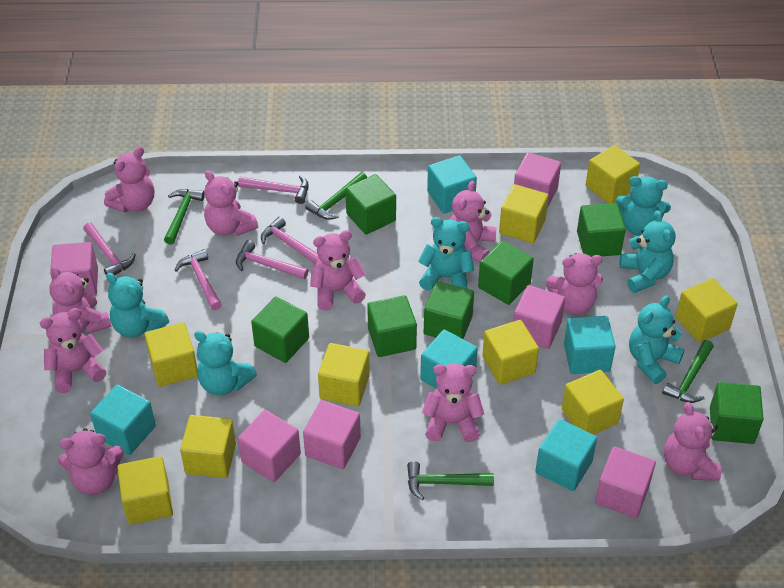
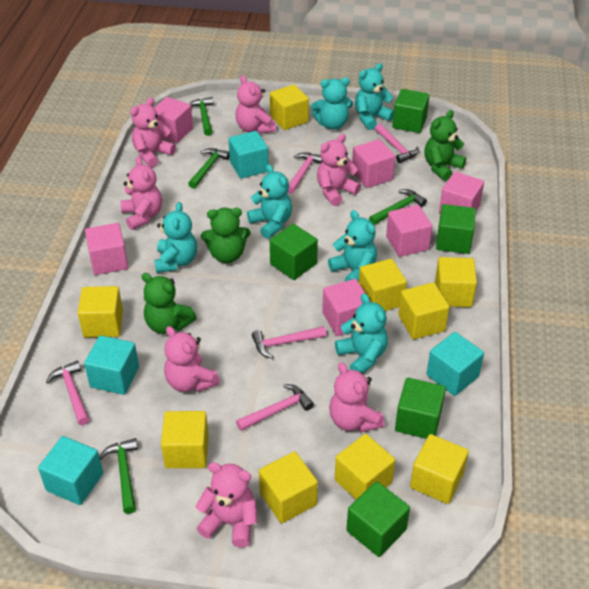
green cube: 7 -> 5
green teddy bear: 0 -> 3
pink teddy bear: 10 -> 7
turquoise cube: 5 -> 4

